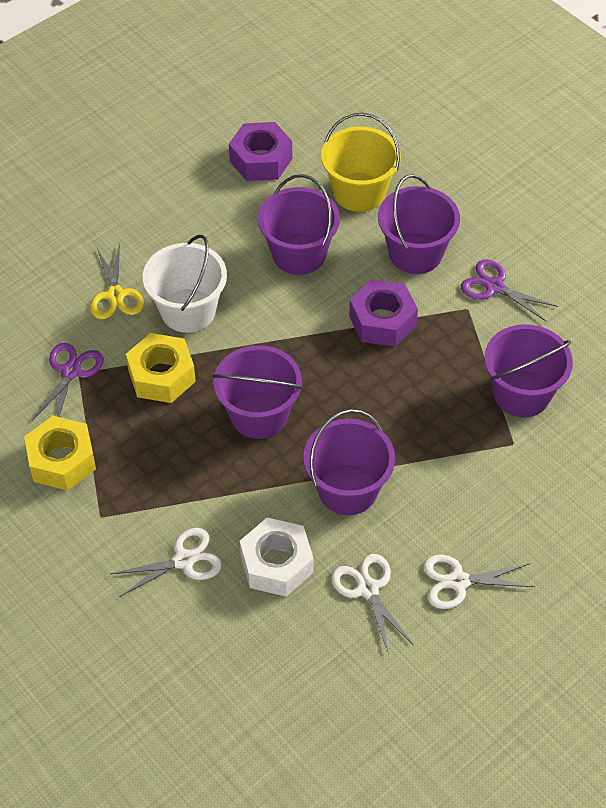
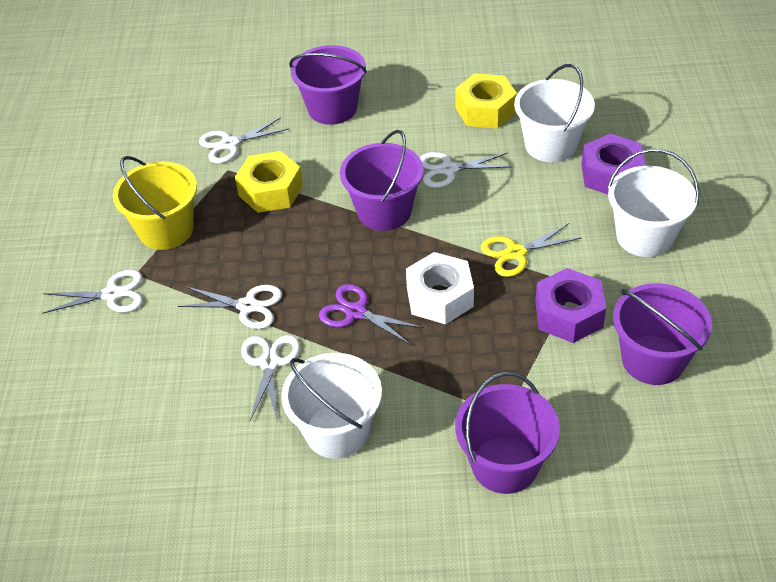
purple bucket: 5 -> 4
purple scissors: 2 -> 1
white bucket: 1 -> 3
white scissors: 3 -> 5

